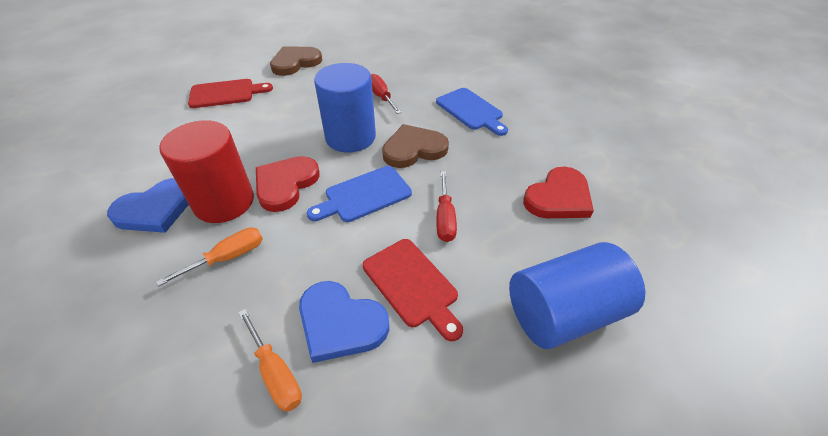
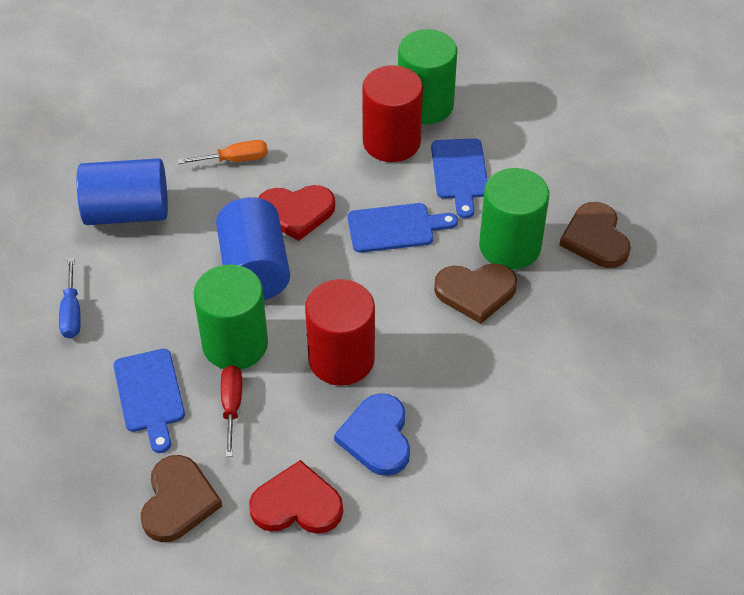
blue cutting board: 2 -> 3
blue heart: 2 -> 1
blue screwdriver: 0 -> 1
brown heart: 2 -> 3
green cylinder: 0 -> 3
orange screwdriver: 2 -> 1
red cutting board: 2 -> 0
red cylinder: 1 -> 2
red screwdriver: 2 -> 1

